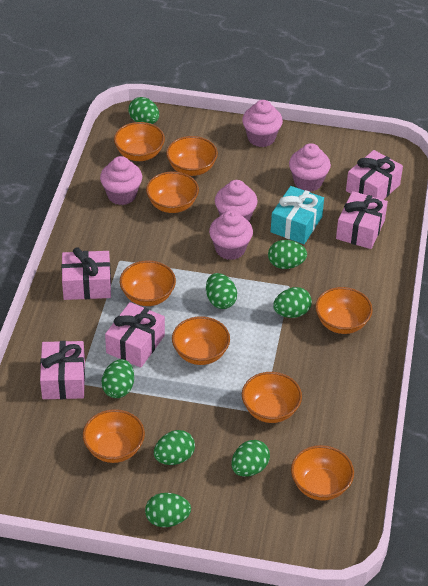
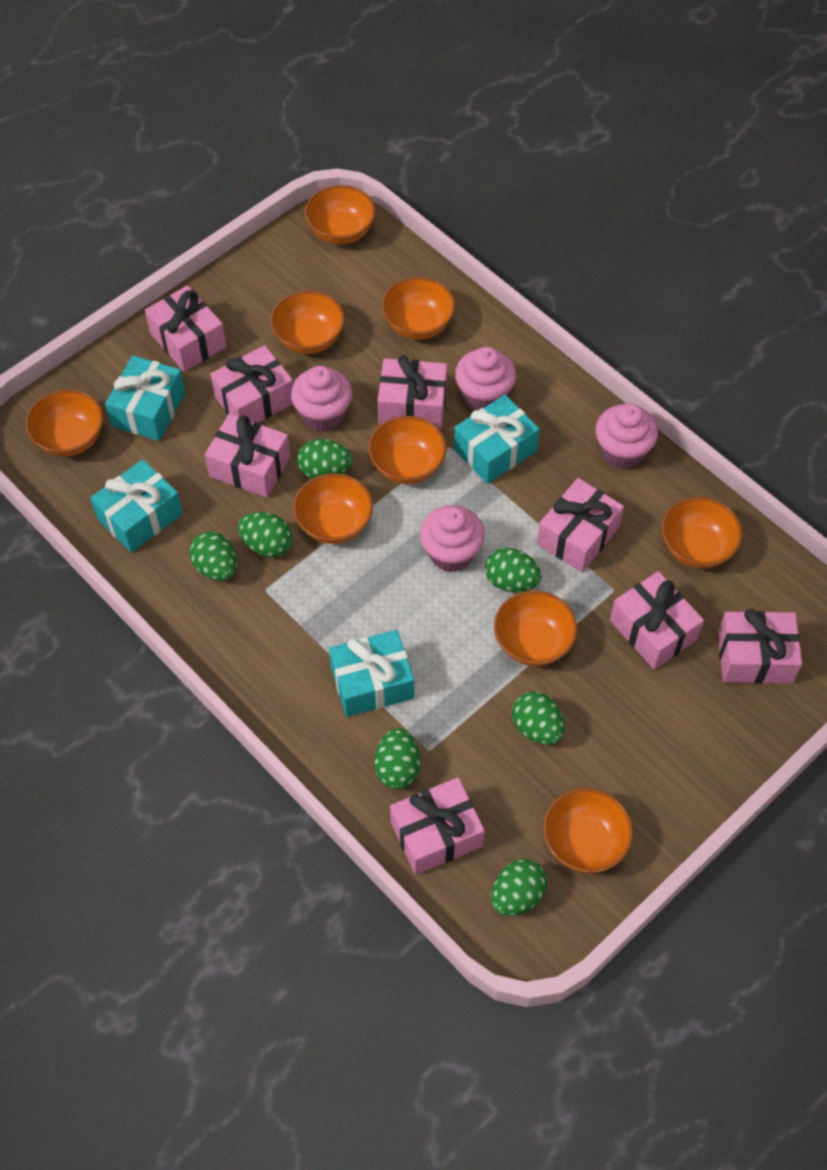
green egg: 8 -> 7
pink cupcake: 5 -> 4
pink gift: 5 -> 8
turquoise gift: 1 -> 4

